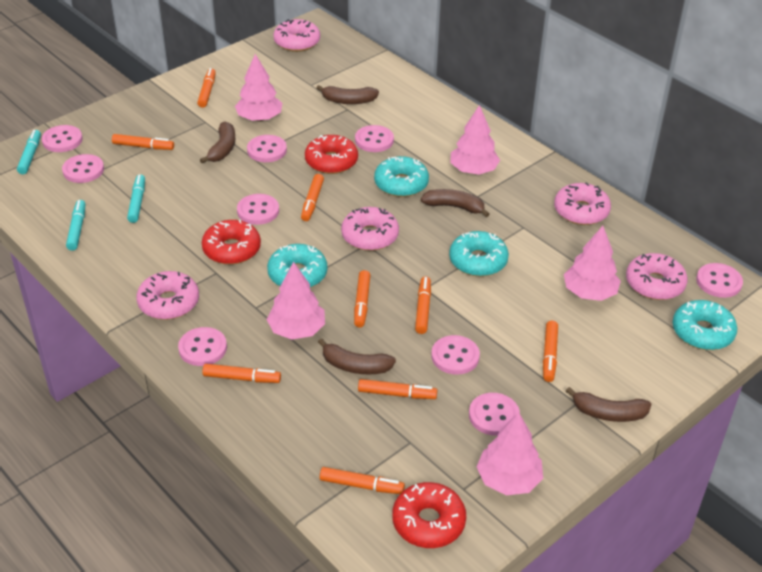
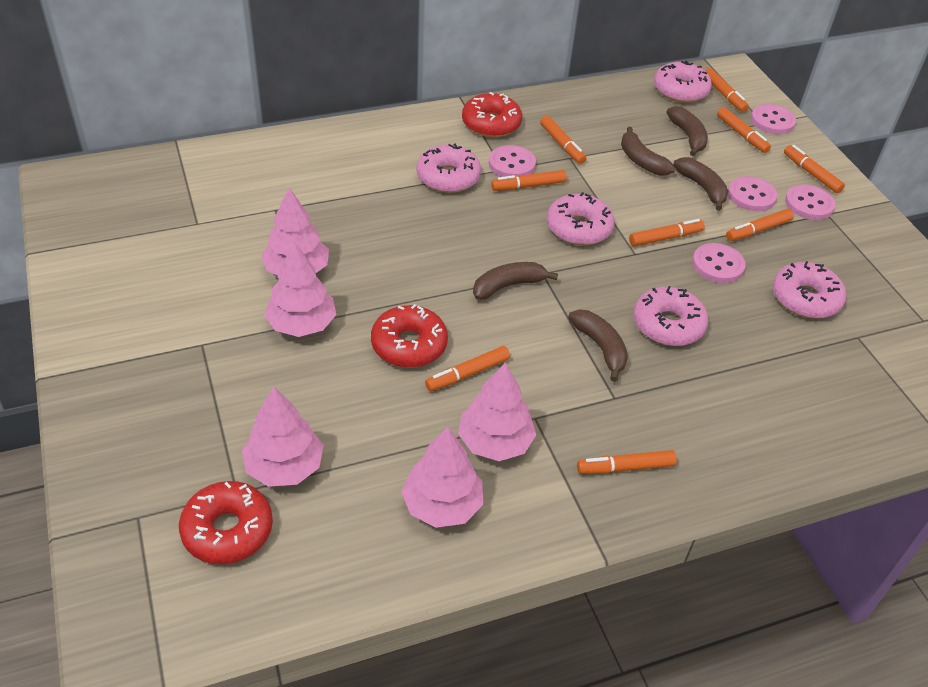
pink button: 9 -> 5
turquoise donut: 4 -> 0
turquoise marker: 3 -> 0

